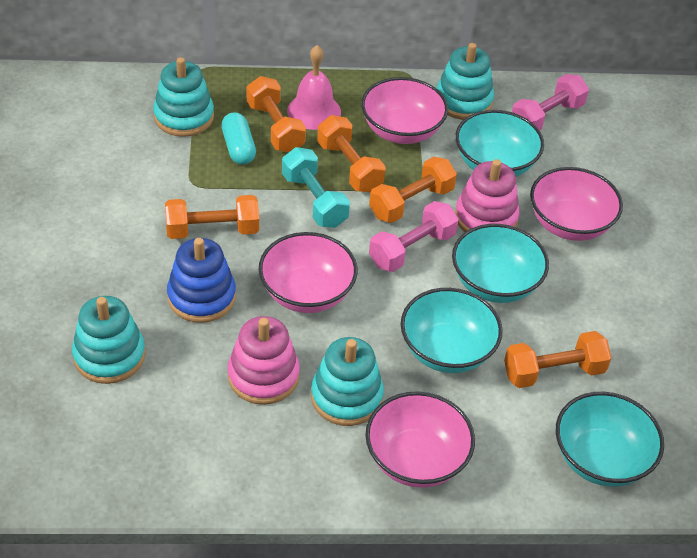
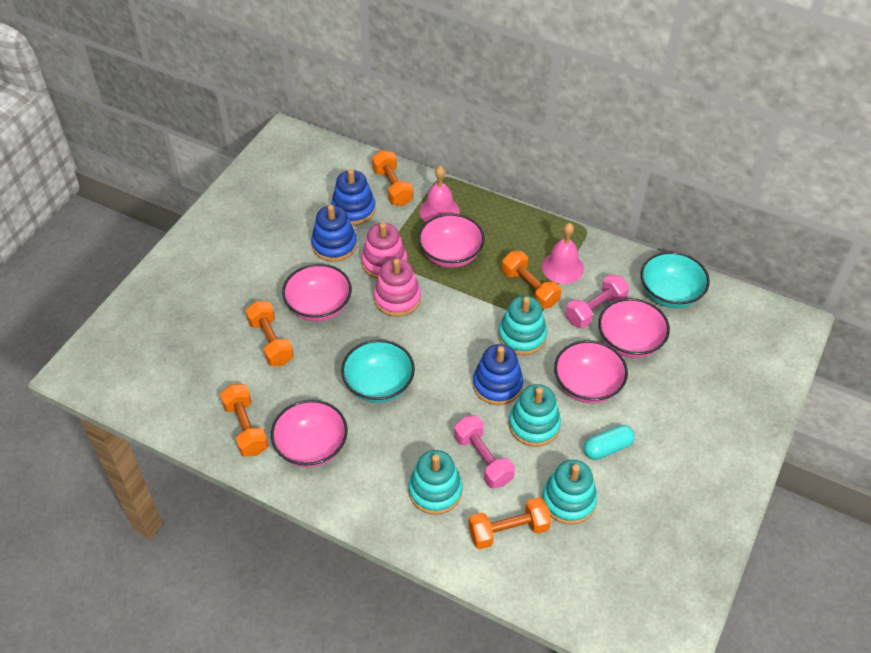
blue stacking toy: 1 -> 3
pink bell: 1 -> 2
pink bowl: 4 -> 5
turquoise bowl: 4 -> 2
turquoise dumbbell: 1 -> 0

